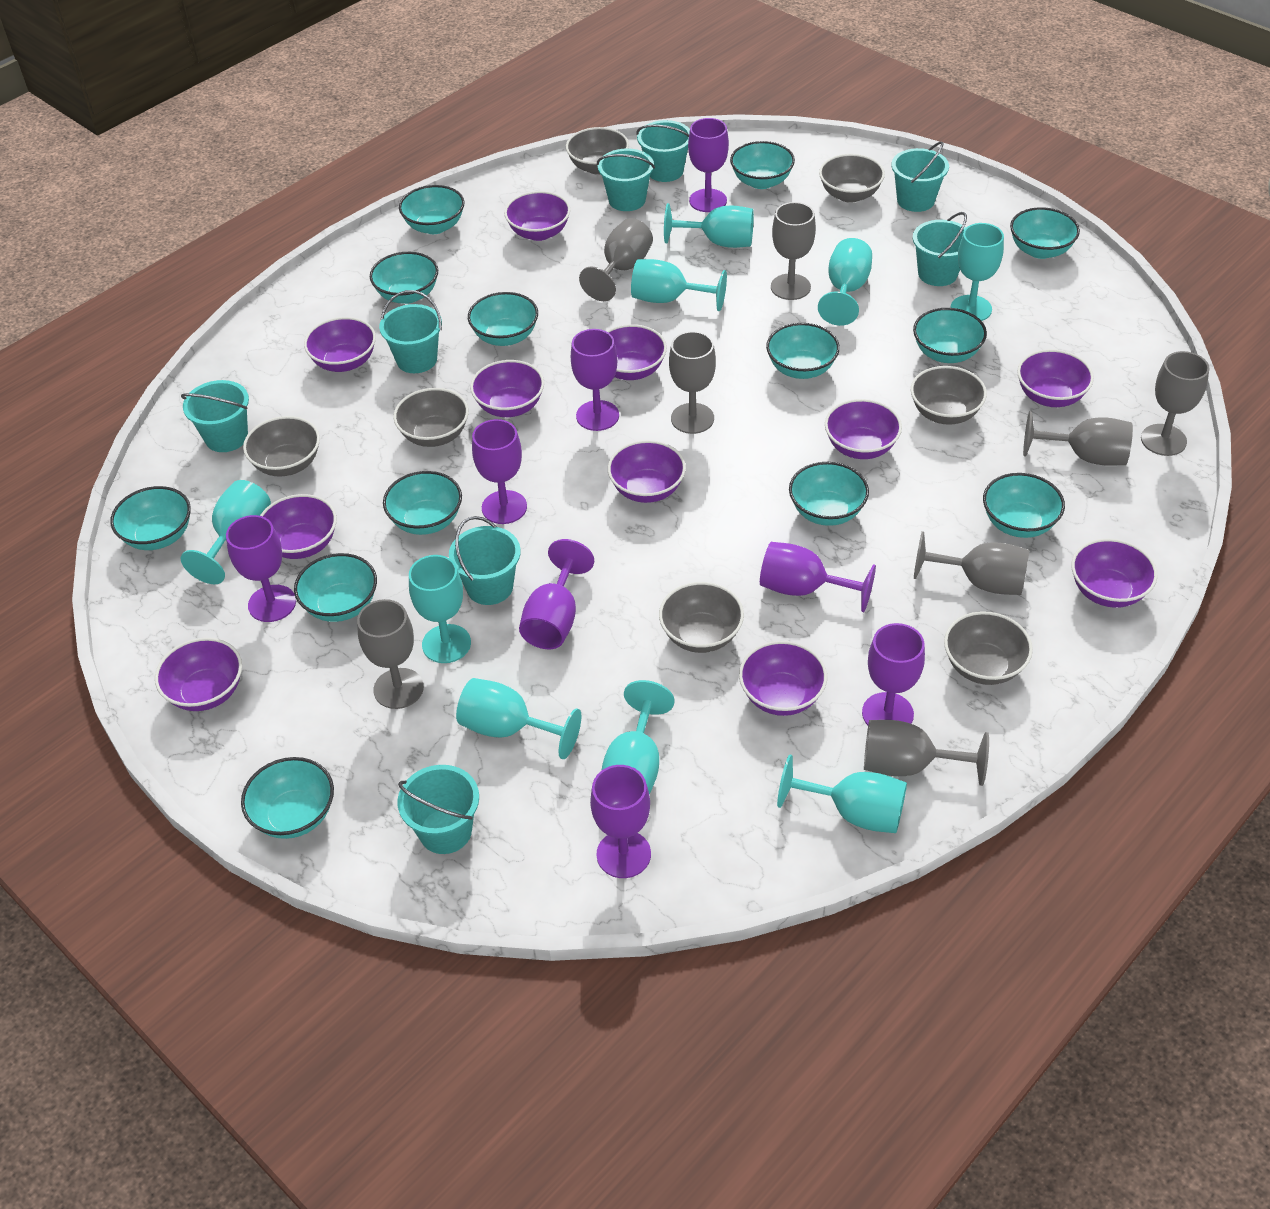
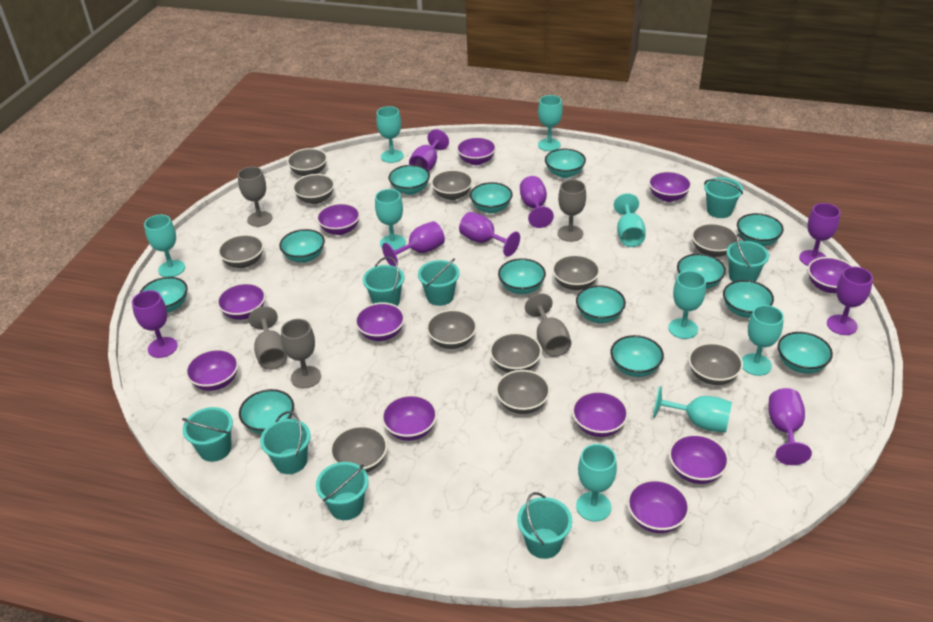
grey bowl: 7 -> 11
grey goblet: 8 -> 5

